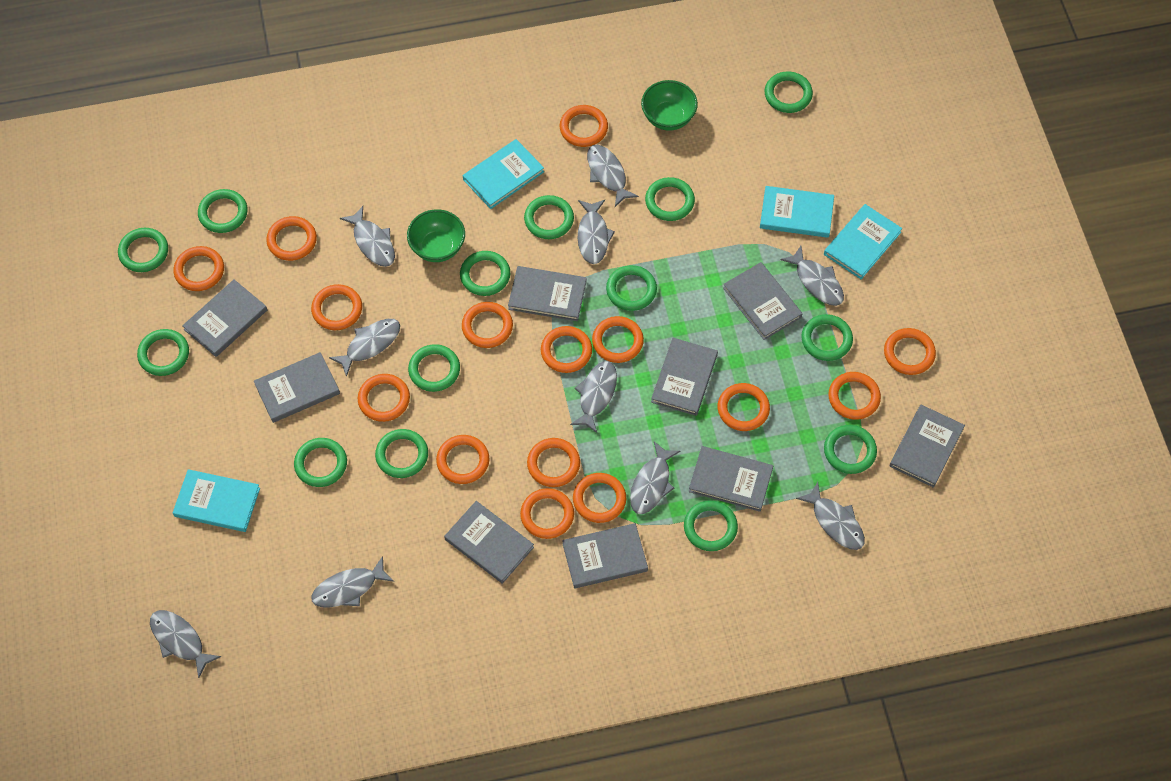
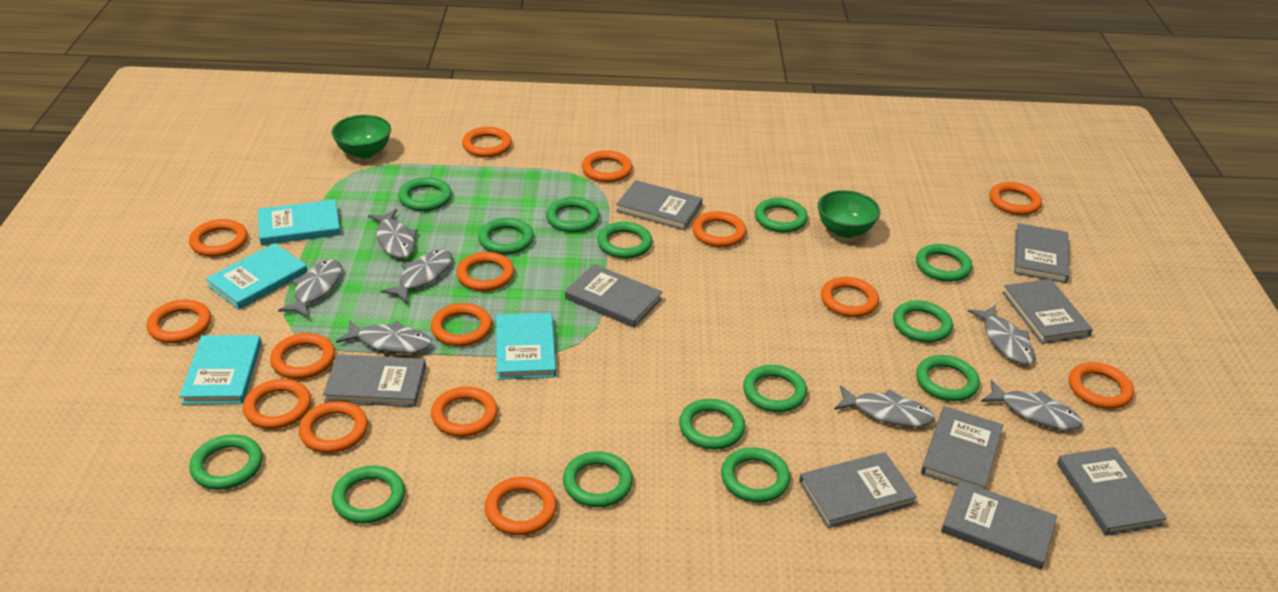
grey fish: 10 -> 7

